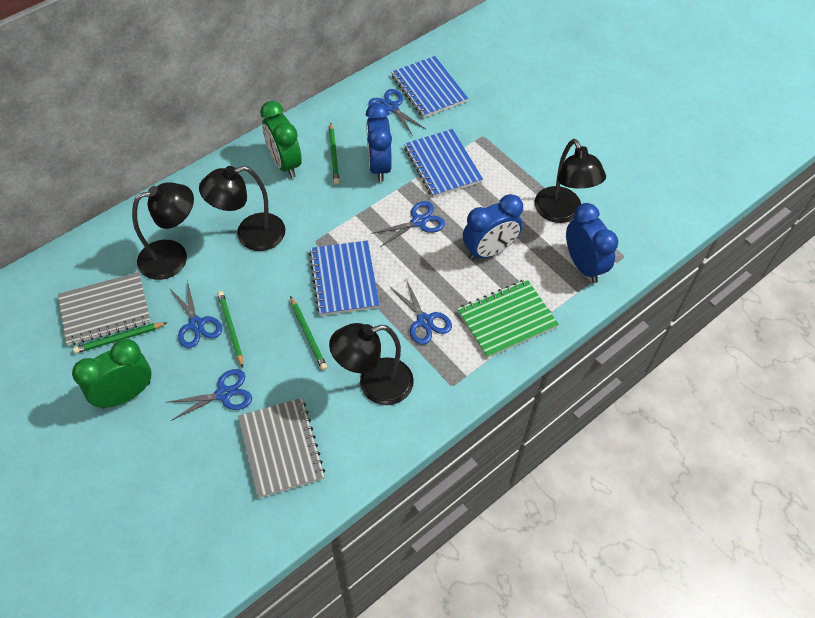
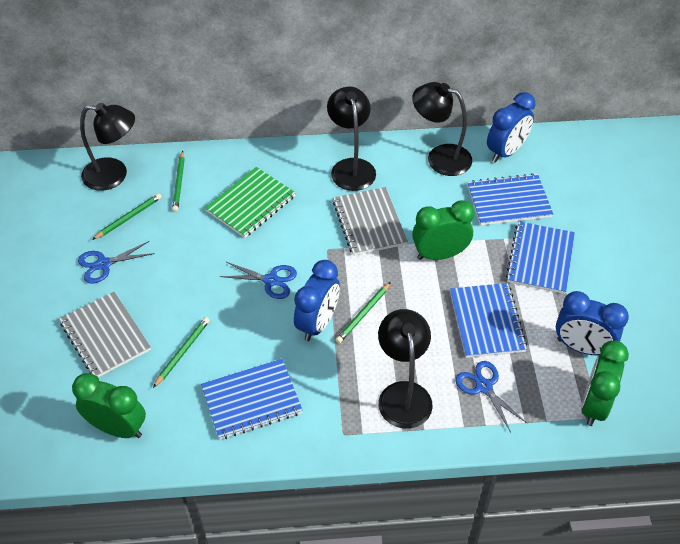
blue notebook: 3 -> 4
blue scissors: 5 -> 3
green clock: 2 -> 3

